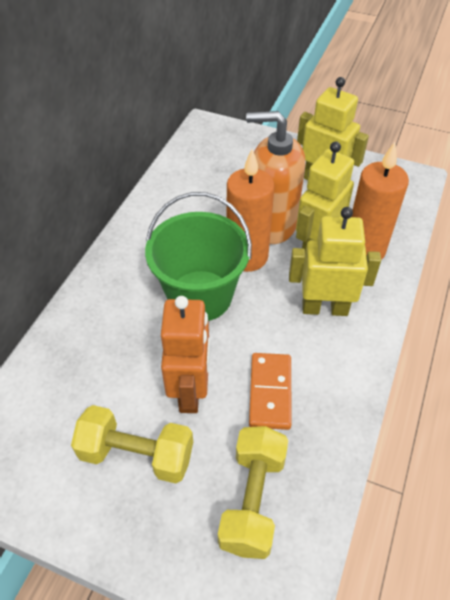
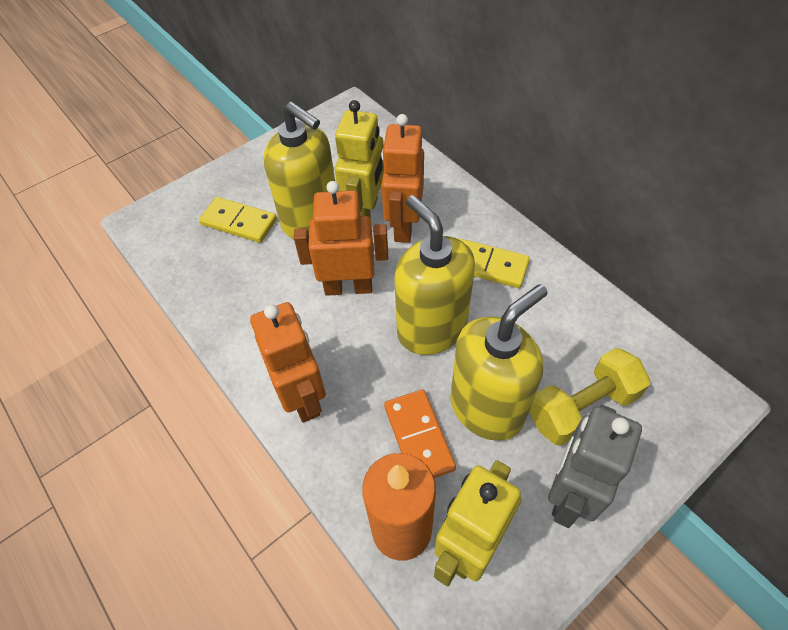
green bucket: 1 -> 0
grey robot: 0 -> 1
orange candle: 2 -> 1
orange robot: 1 -> 3
orange soap dispenser: 1 -> 0
yellow domino: 0 -> 2
yellow dumbbell: 2 -> 1
yellow robot: 3 -> 2
yellow soap dispenser: 0 -> 3

